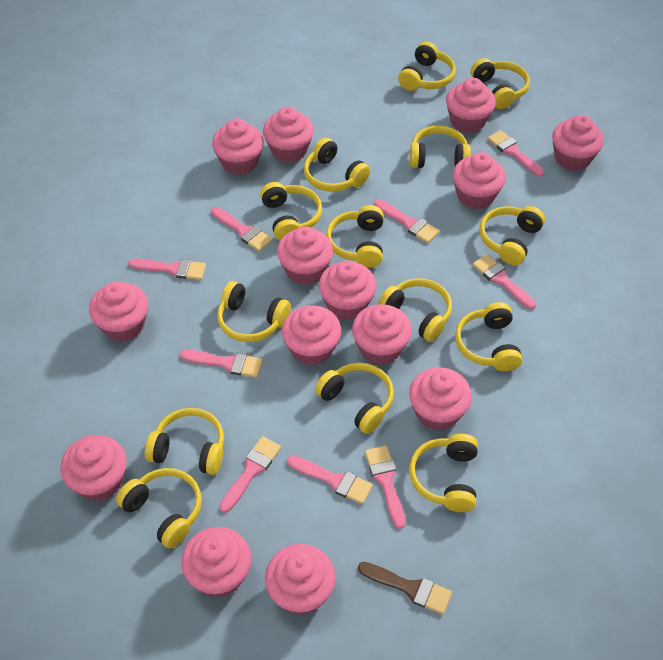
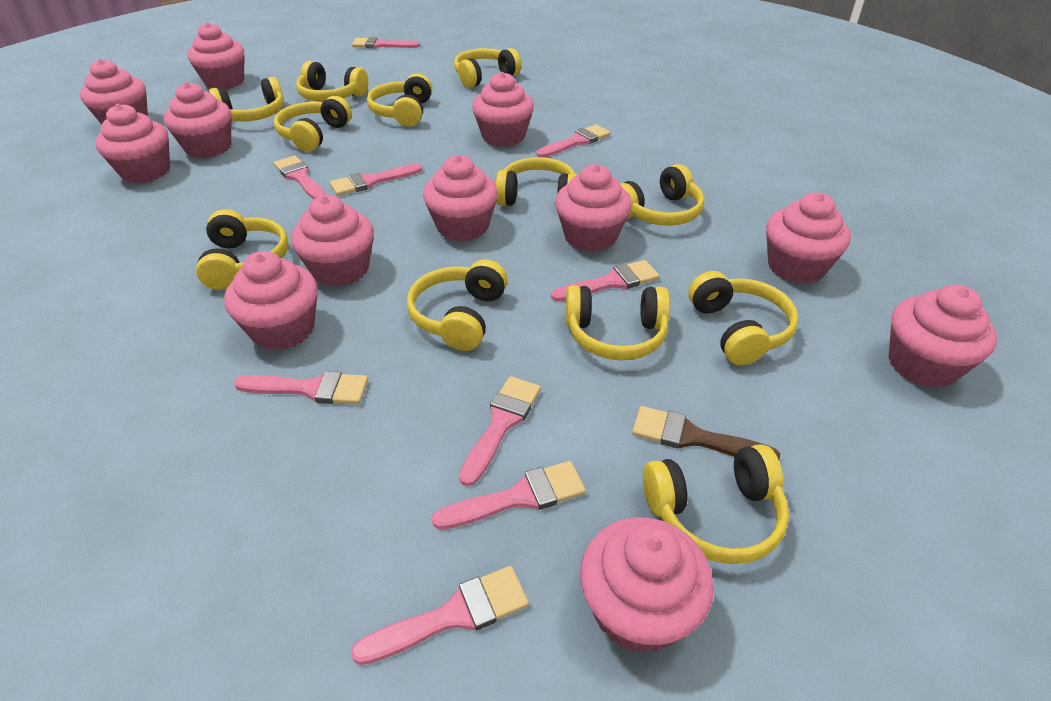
pink cupcake: 14 -> 12
yellow headphones: 14 -> 12

